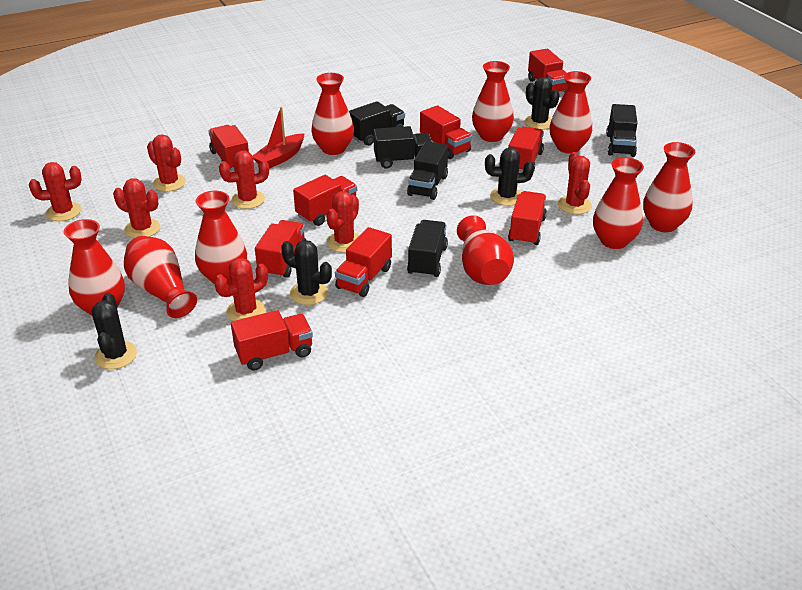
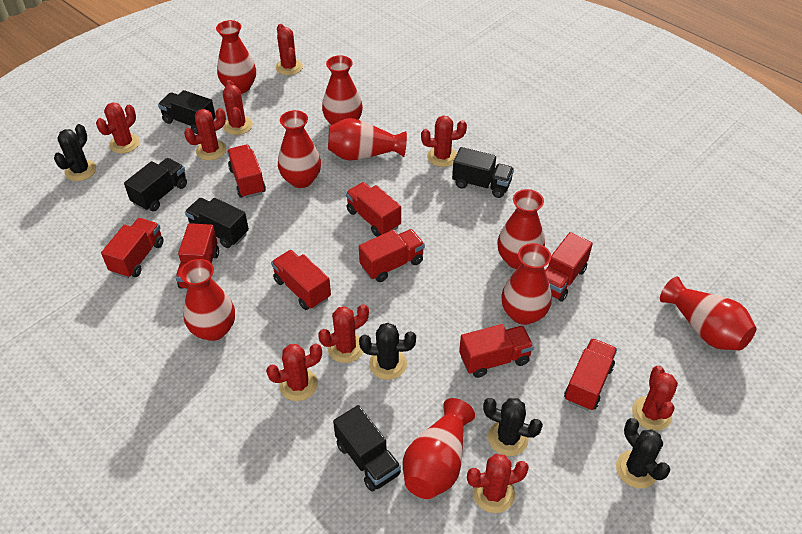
red boat: 1 -> 0
red cactus: 7 -> 9

